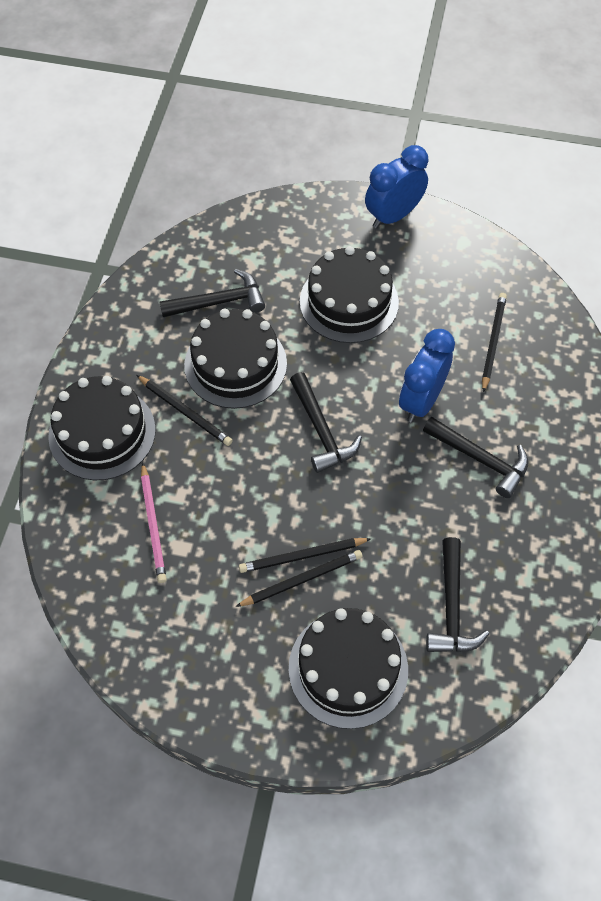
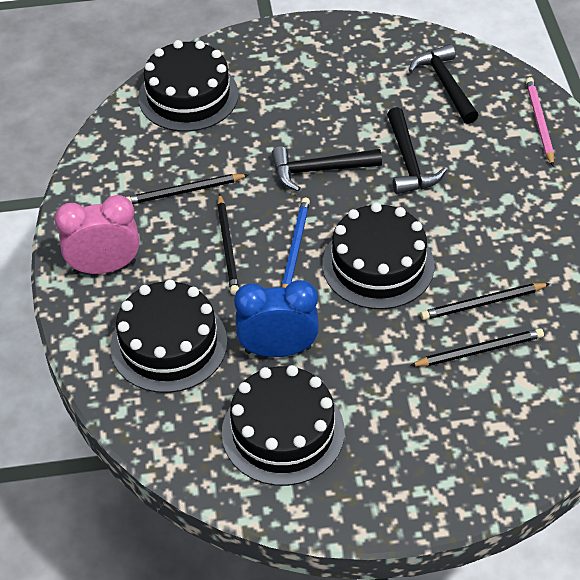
black hammer: 4 -> 3
blue clock: 2 -> 1
blue pencil: 0 -> 1
pink clock: 0 -> 1

